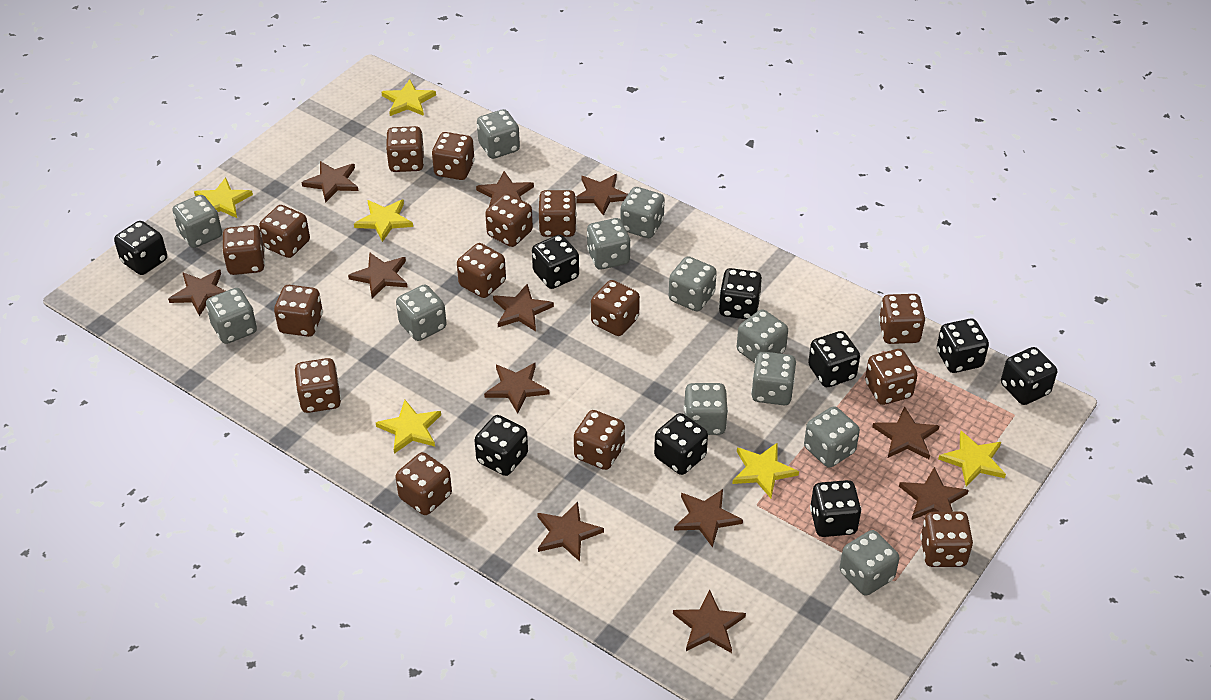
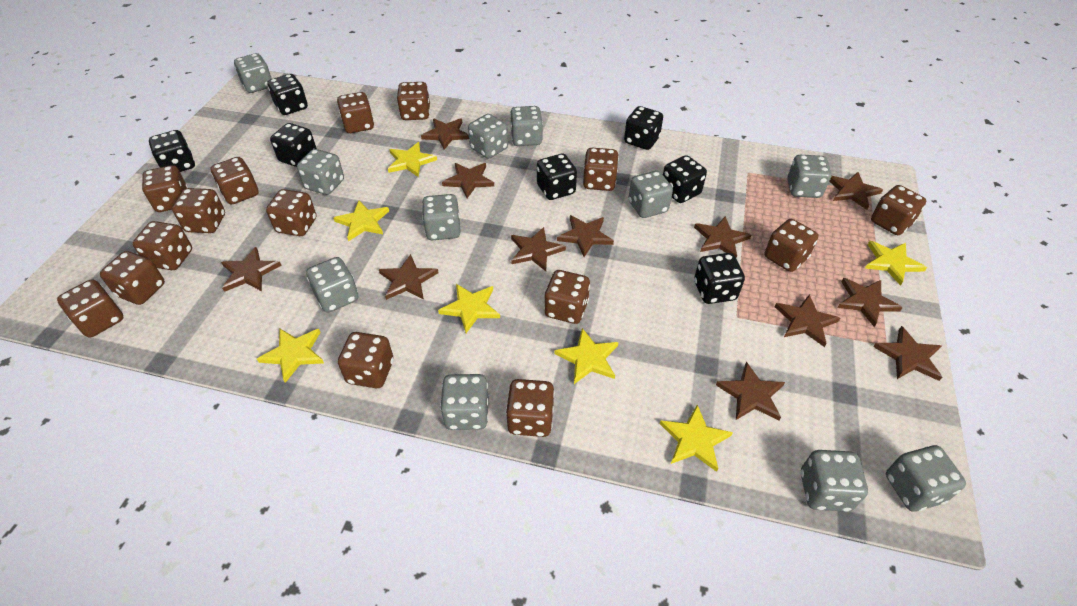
black dice: 9 -> 7
grey dice: 12 -> 11
yellow star: 6 -> 7

